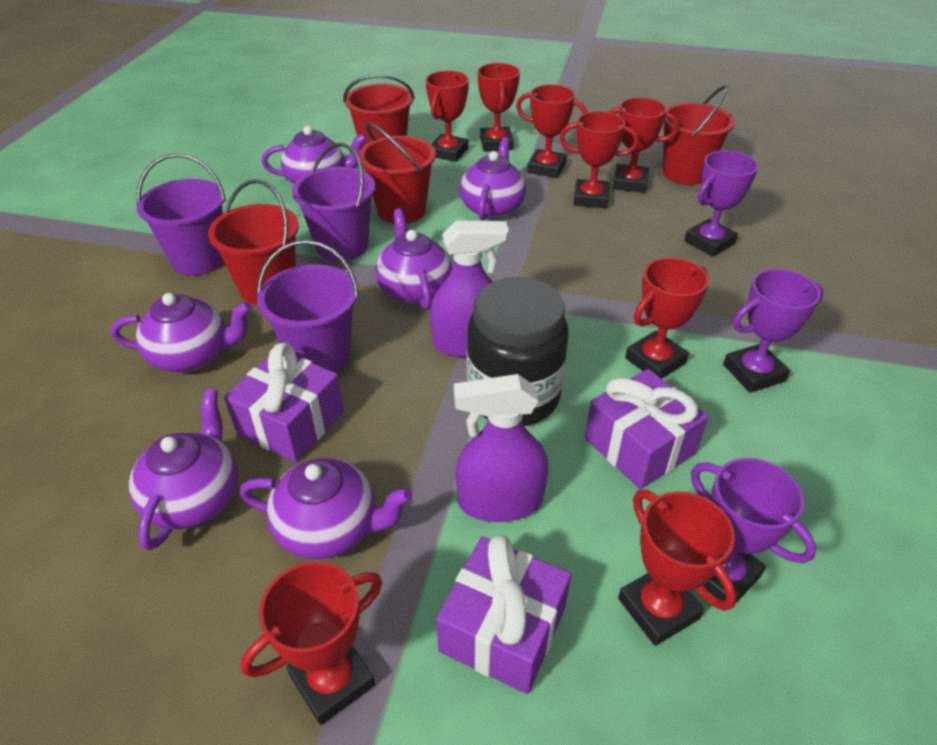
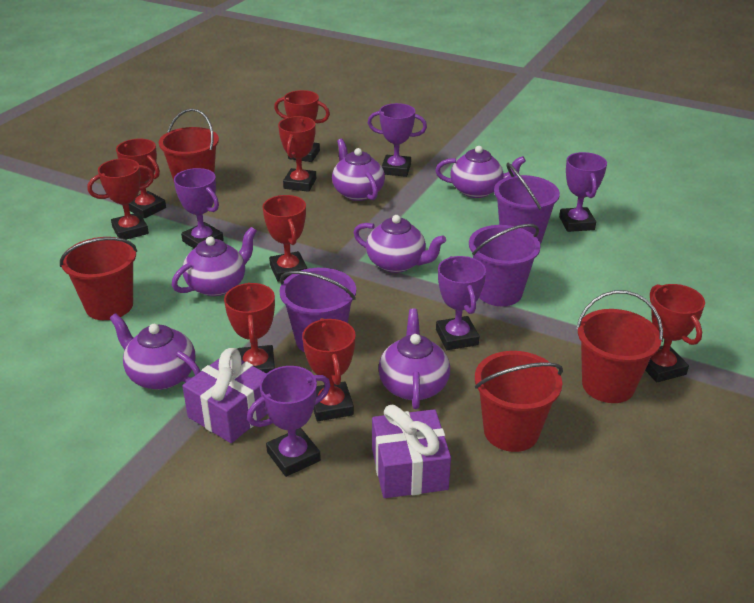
black jar: 1 -> 0
purple gift: 3 -> 2
purple spray bottle: 2 -> 0
purple trophy: 3 -> 5

